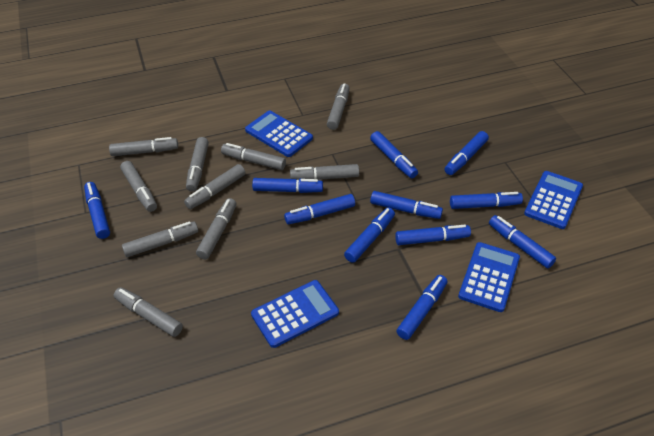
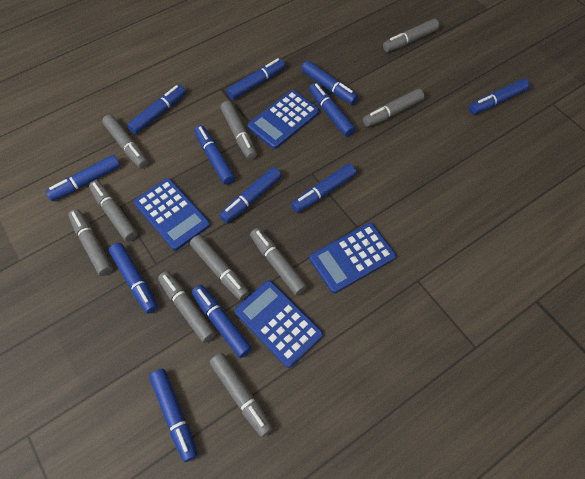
blue marker: 11 -> 12

